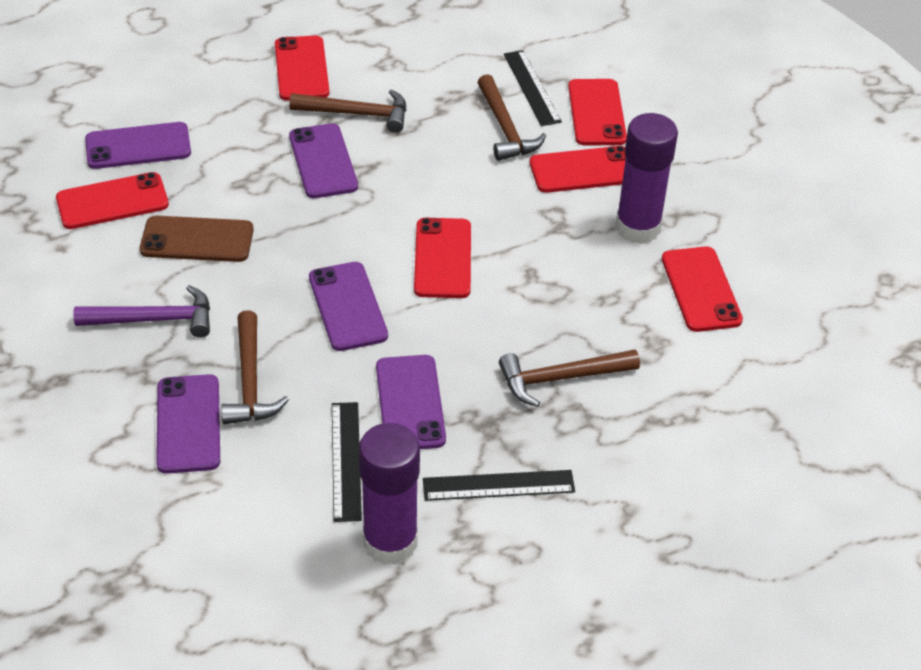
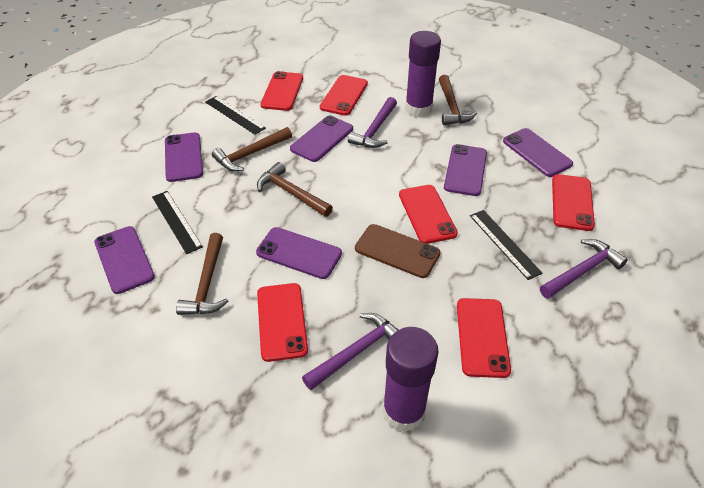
purple hammer: 1 -> 3
purple phone: 5 -> 6

